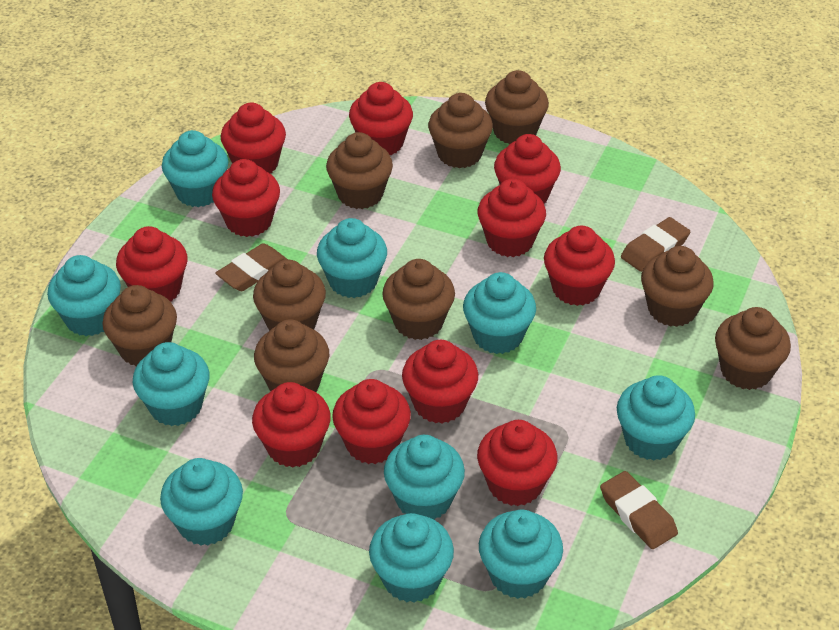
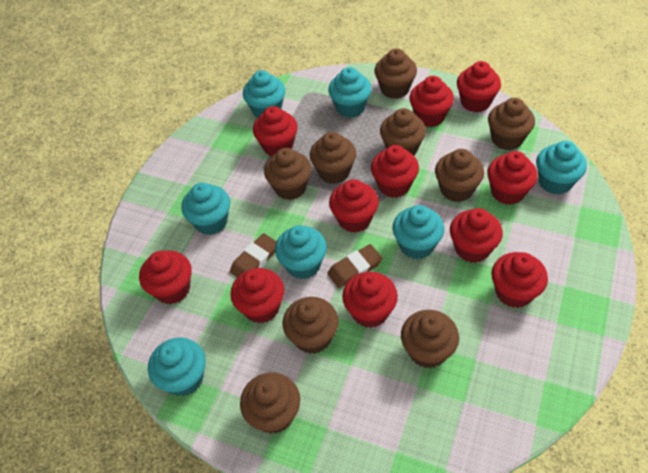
brown eraser: 3 -> 2
turquoise cupcake: 10 -> 7

